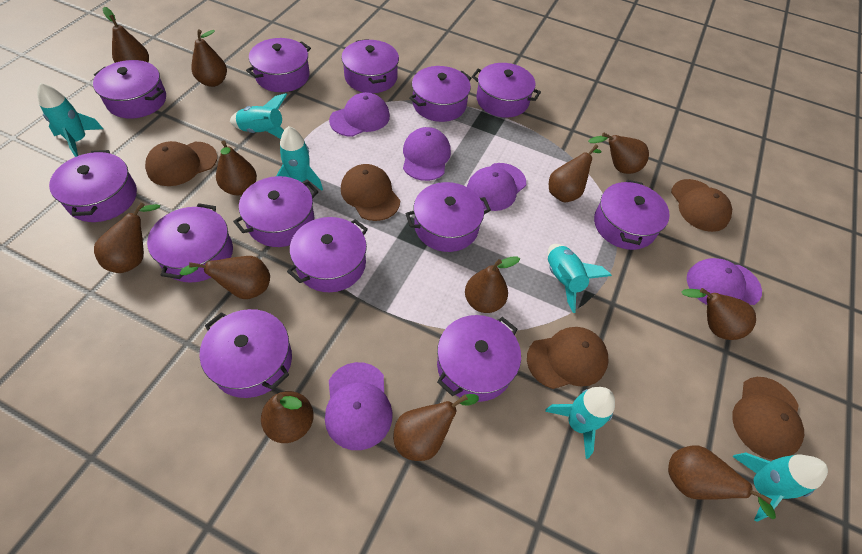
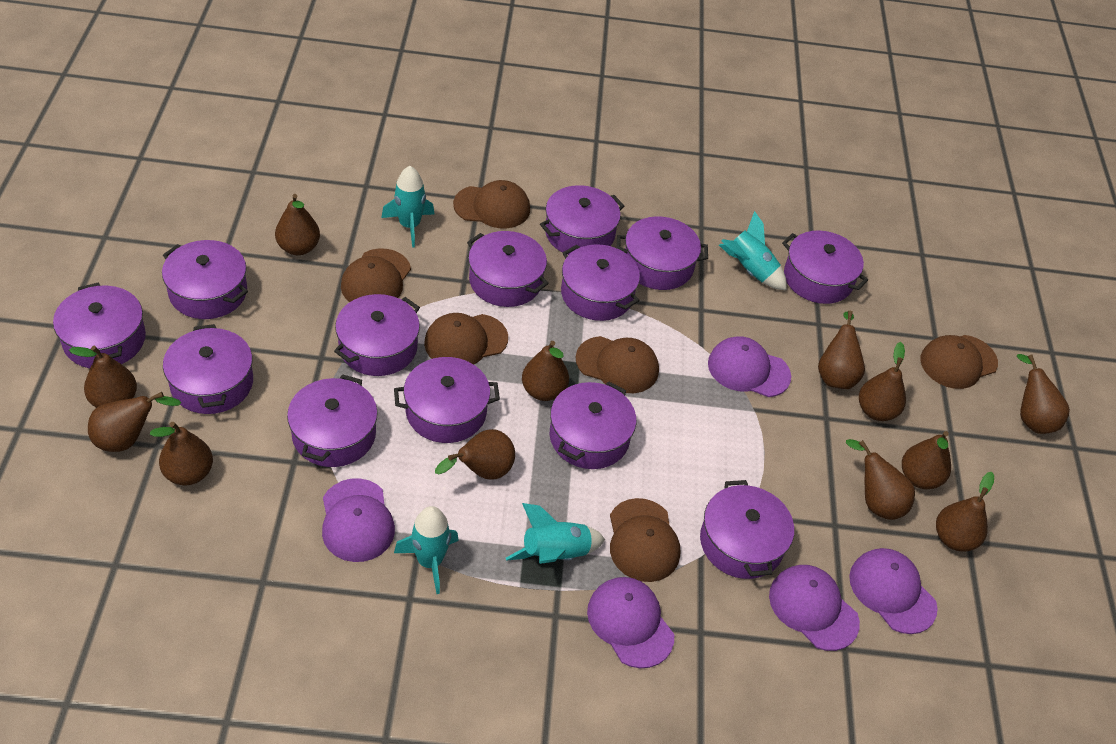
brown cap: 5 -> 6
turquoise rocket: 6 -> 4

